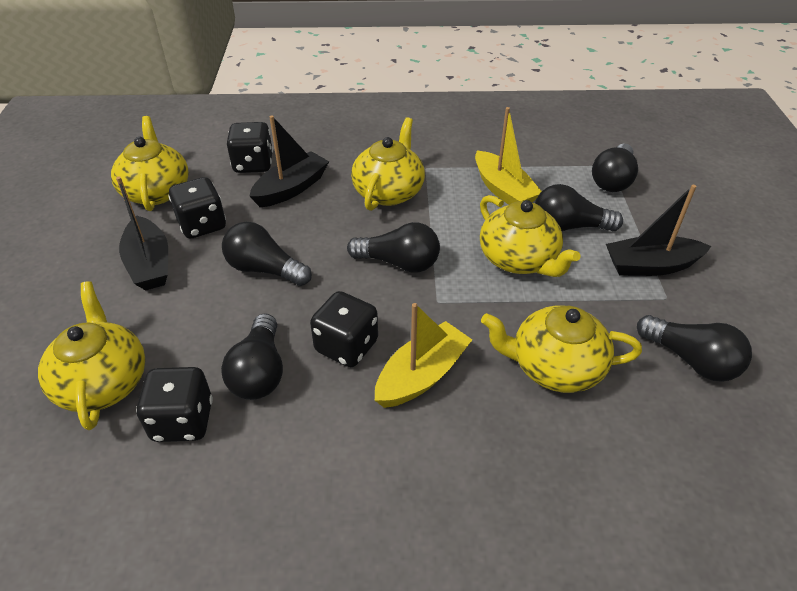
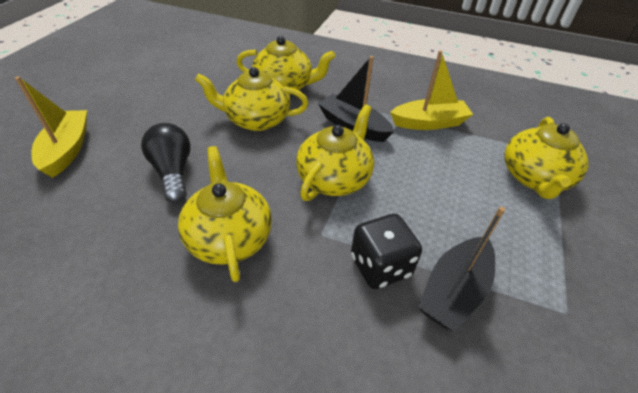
black boat: 3 -> 2
black dice: 4 -> 1
black light bulb: 6 -> 1

